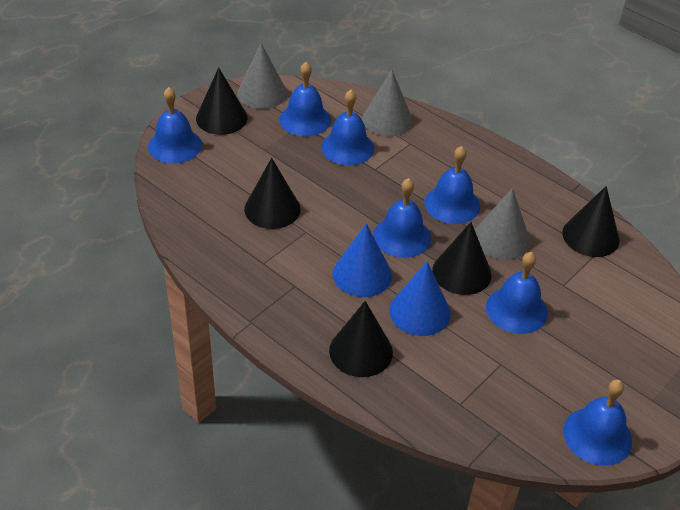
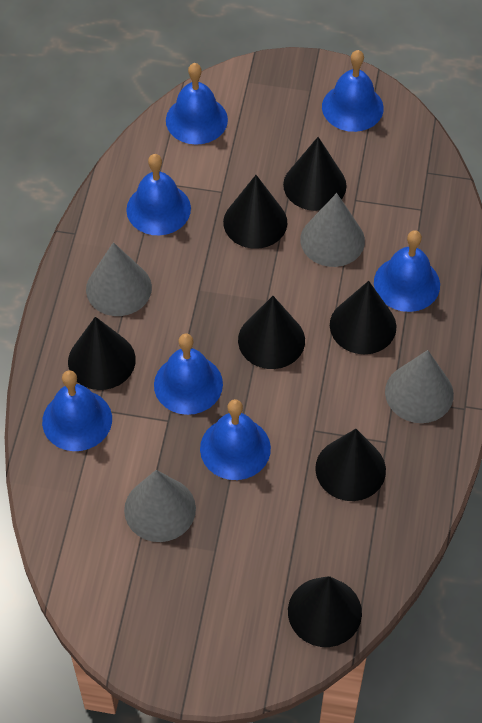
black cone: 5 -> 7
blue cone: 2 -> 0
grey cone: 3 -> 4

